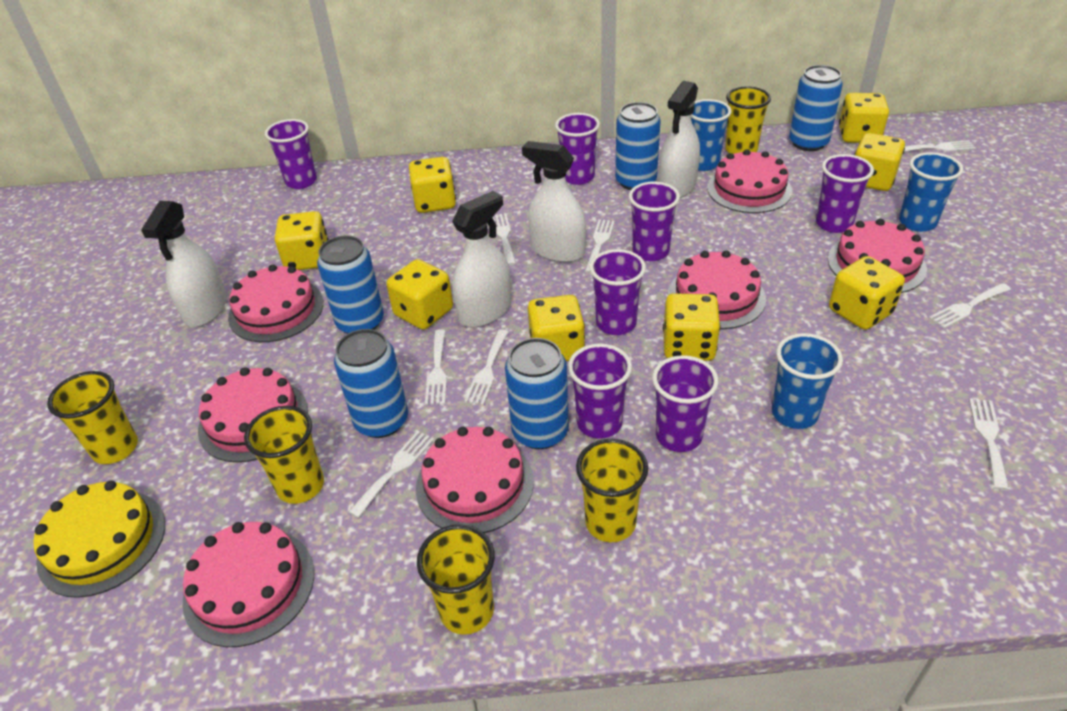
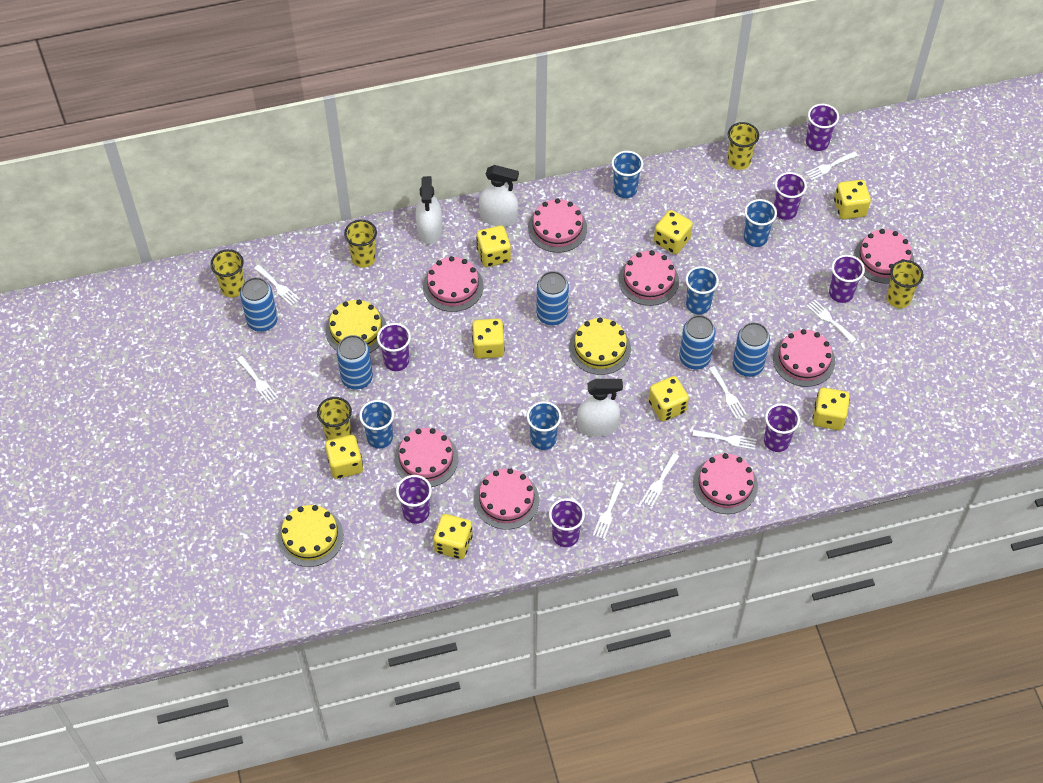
blue cup: 3 -> 5
pink cake: 7 -> 8
white spray bottle: 4 -> 3
yellow cake: 1 -> 3

